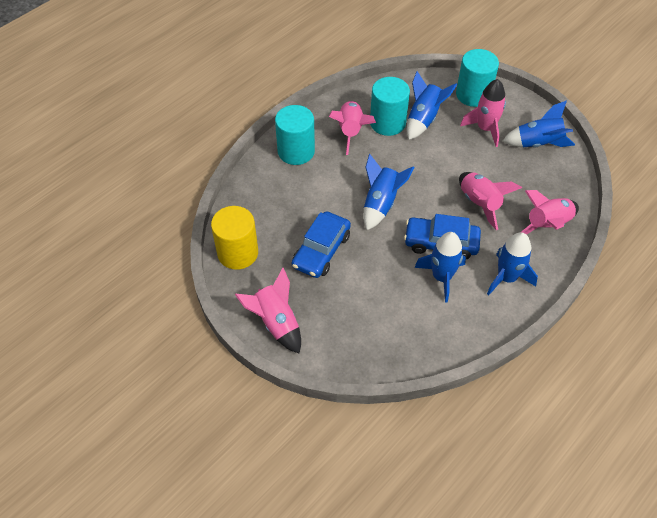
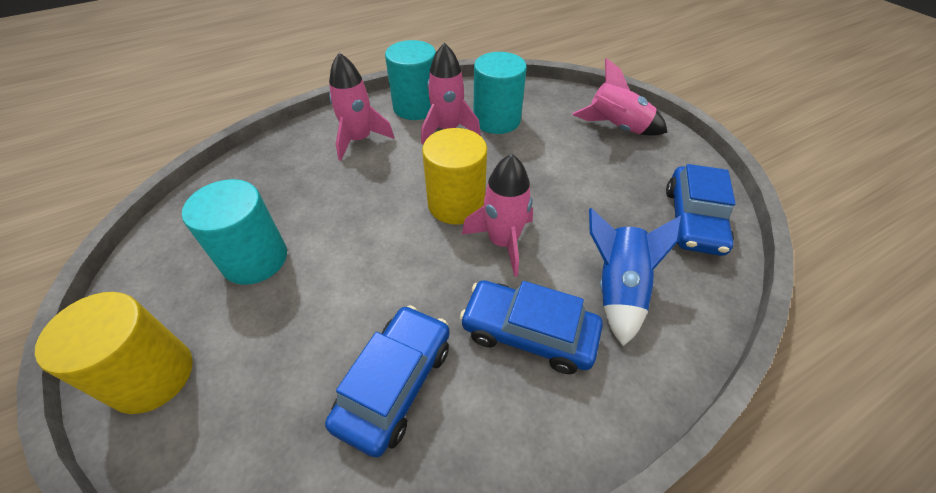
blue car: 2 -> 3
blue rocket: 5 -> 1
pink rocket: 5 -> 4
yellow cylinder: 1 -> 2

